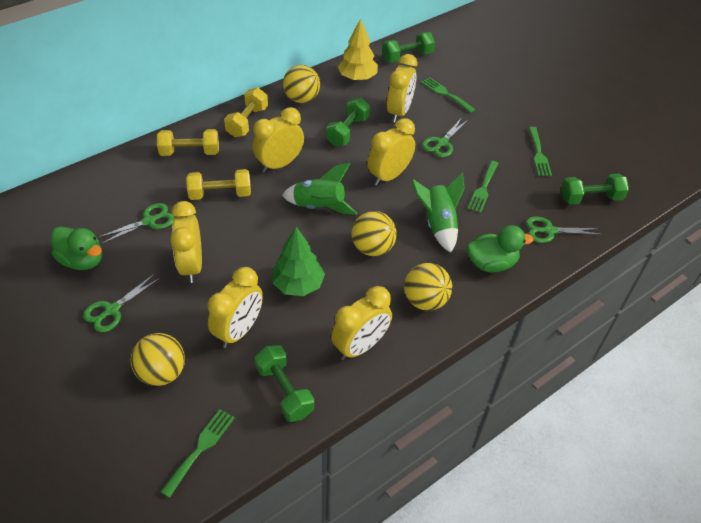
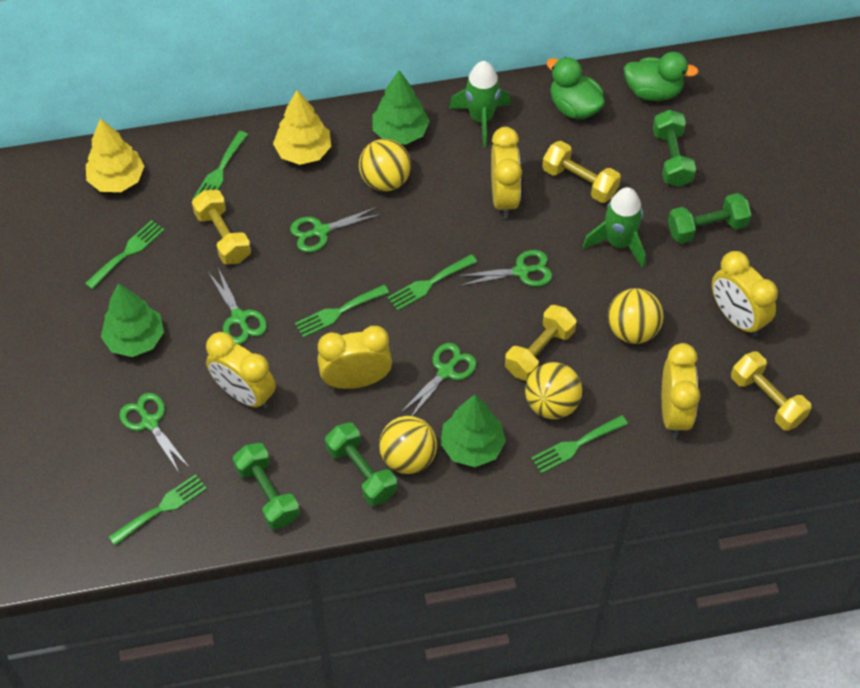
green fork: 4 -> 6
green scissors: 4 -> 5
green tree: 1 -> 3
yellow clock: 6 -> 5
yellow dumbbell: 3 -> 4
yellow tree: 1 -> 2

